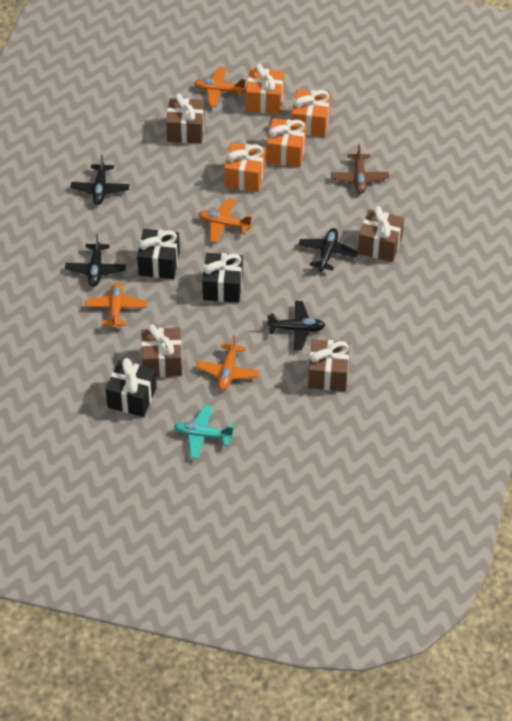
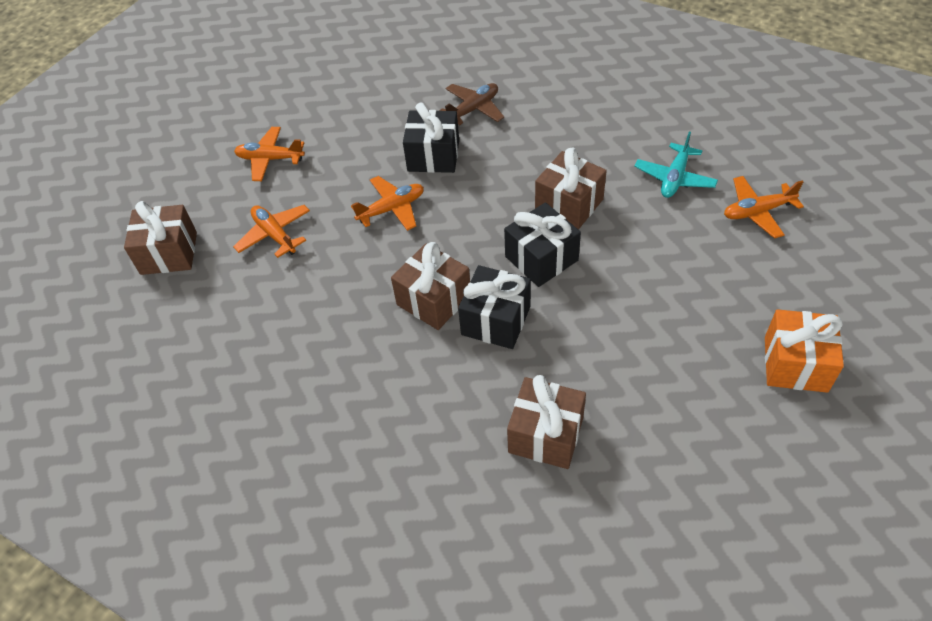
black plane: 4 -> 0
orange gift: 4 -> 1

